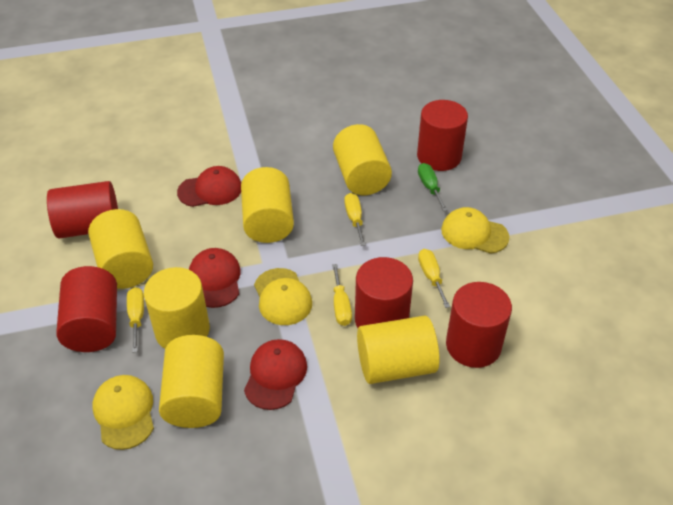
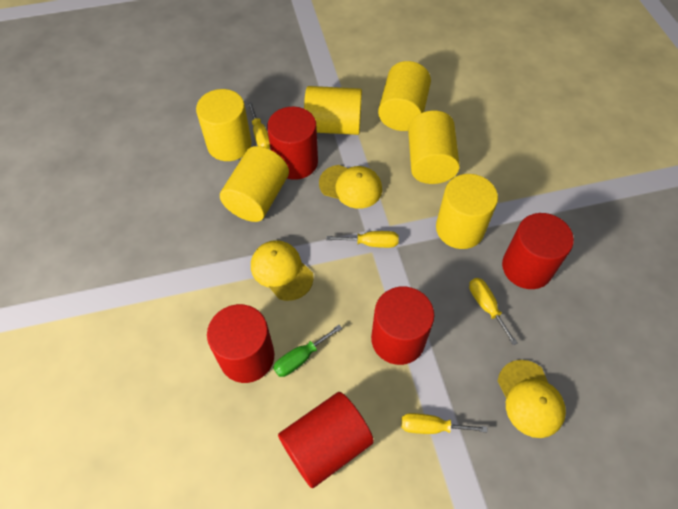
red cap: 3 -> 0

